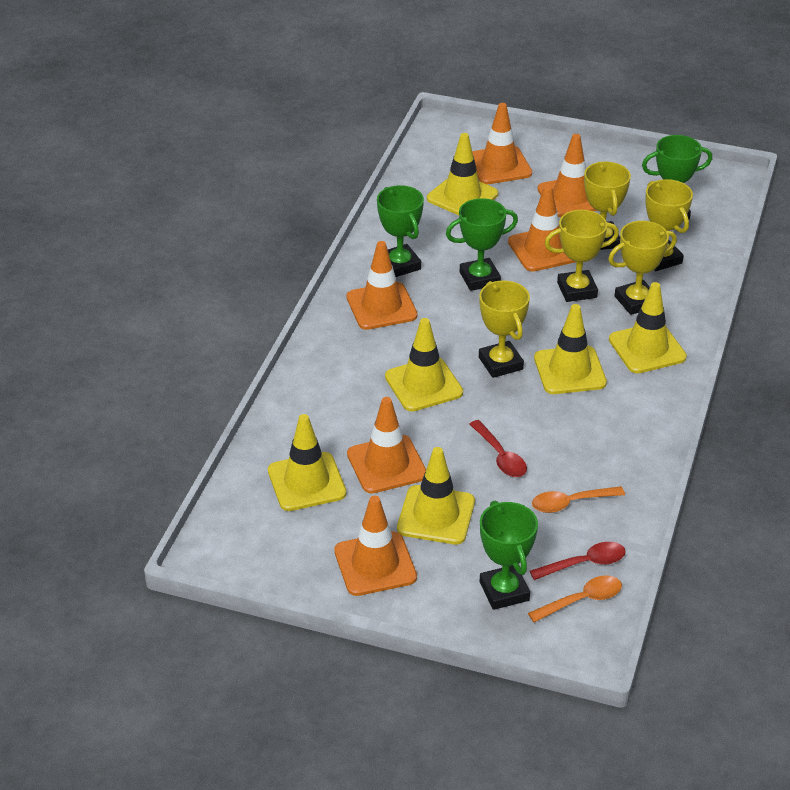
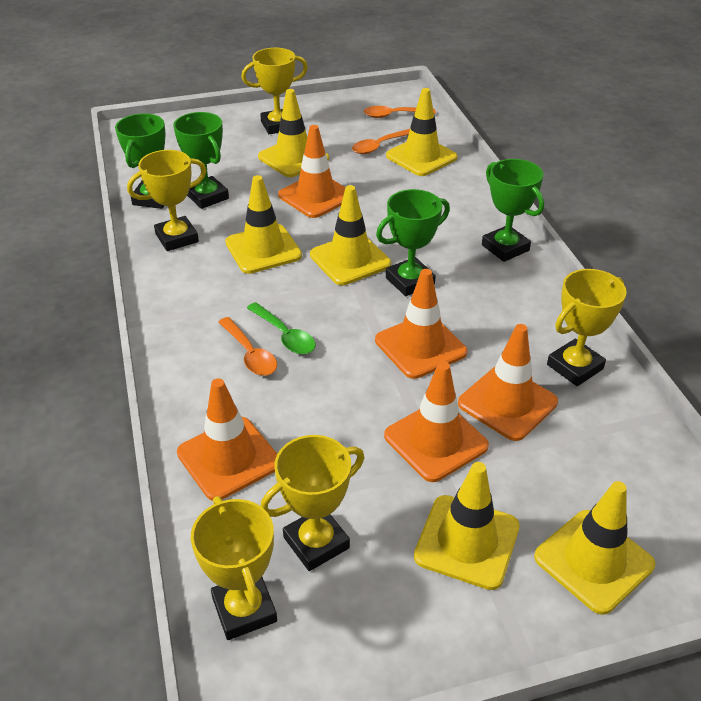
green spoon: 0 -> 1
orange spoon: 2 -> 3
orange traffic cone: 6 -> 5
red spoon: 2 -> 0

